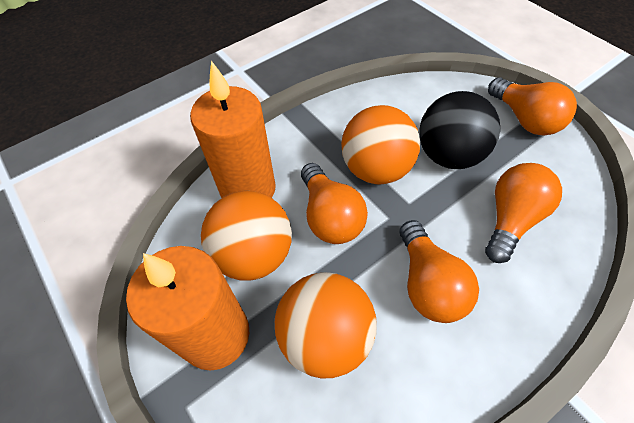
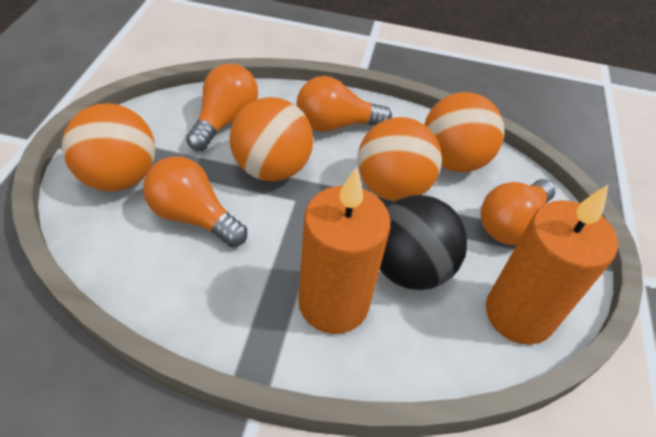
orange ball: 3 -> 4

